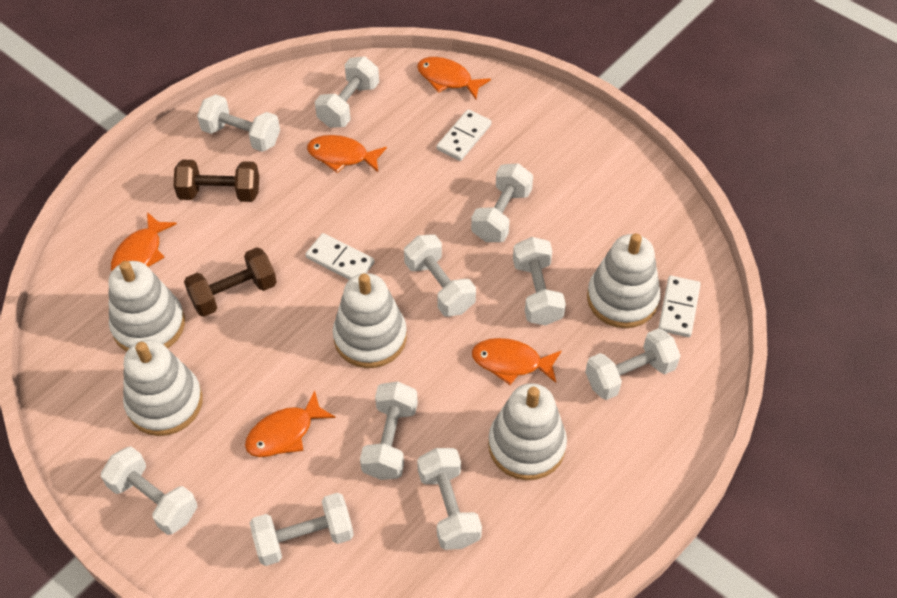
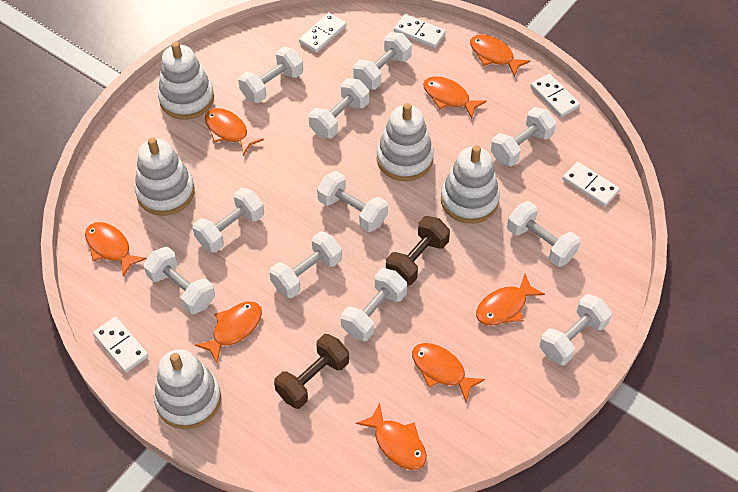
orange fish: 5 -> 8
white domino: 3 -> 5
white dumbbell: 10 -> 11

